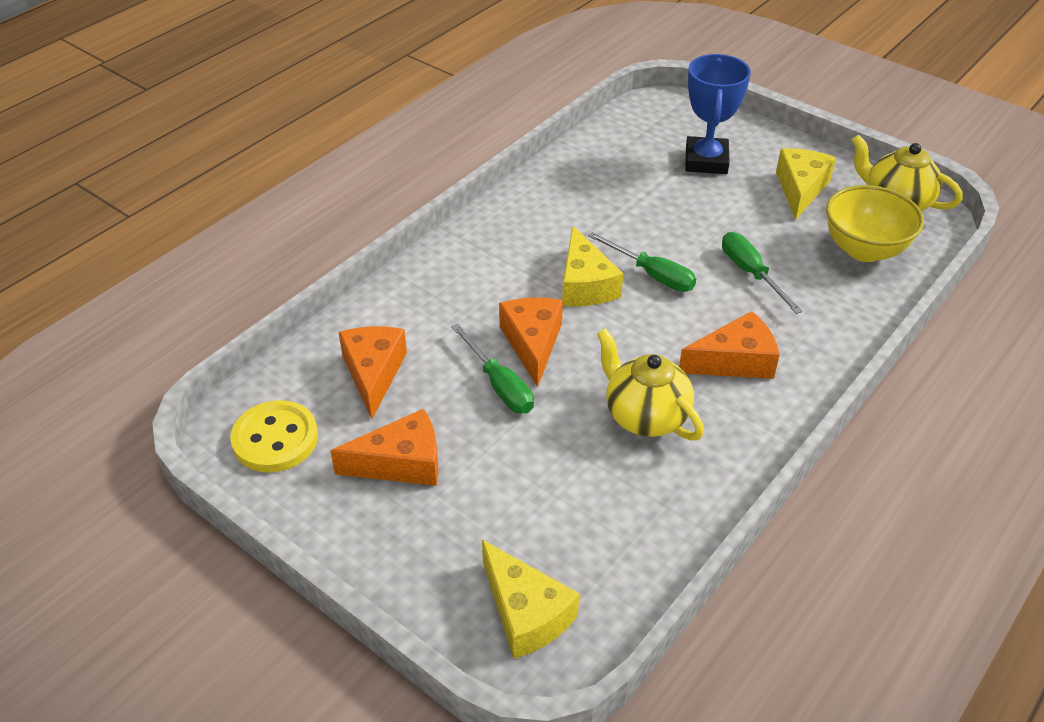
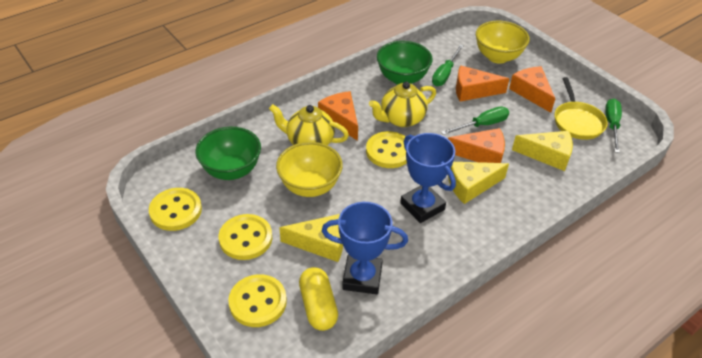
blue trophy: 1 -> 2
green bowl: 0 -> 2
yellow bowl: 1 -> 2
yellow button: 1 -> 4
yellow capsule: 0 -> 1
yellow pan: 0 -> 1

